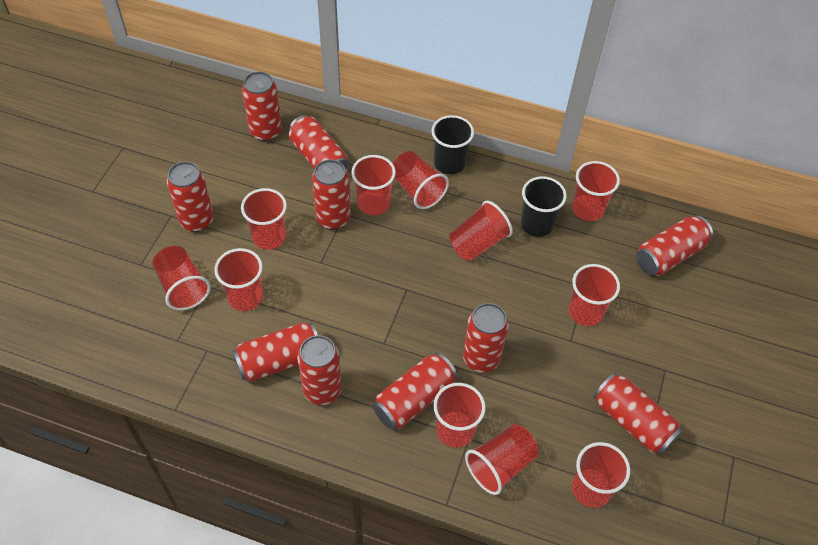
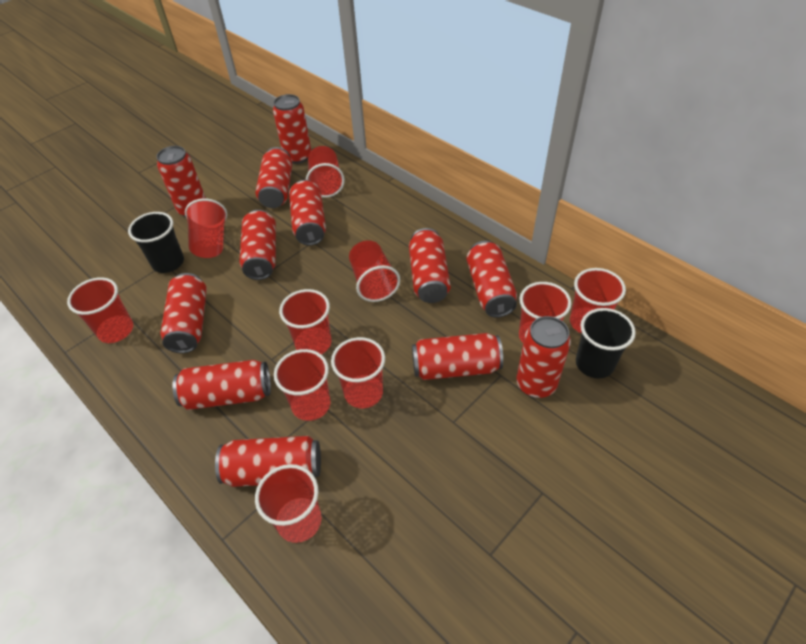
red can: 10 -> 12
red cup: 11 -> 10

